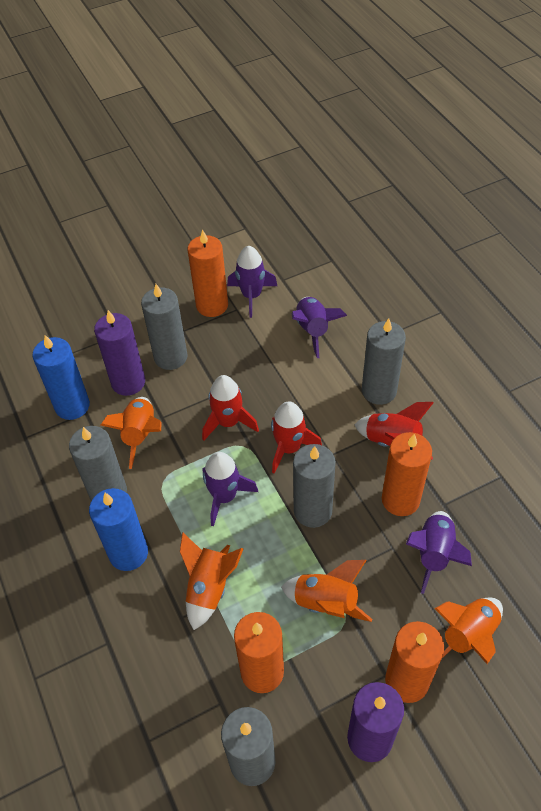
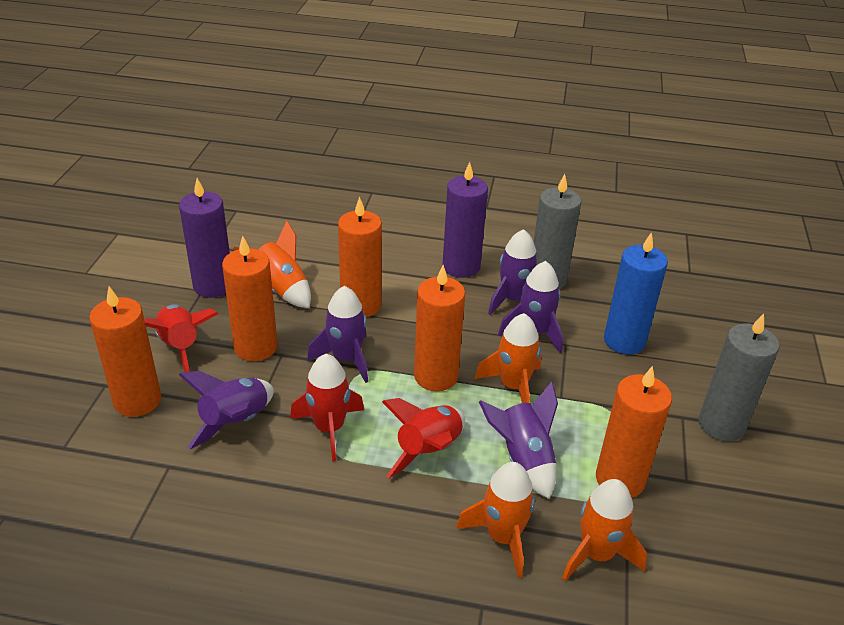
blue candle: 2 -> 1
grey candle: 5 -> 2
orange candle: 4 -> 5
purple rocket: 4 -> 5

